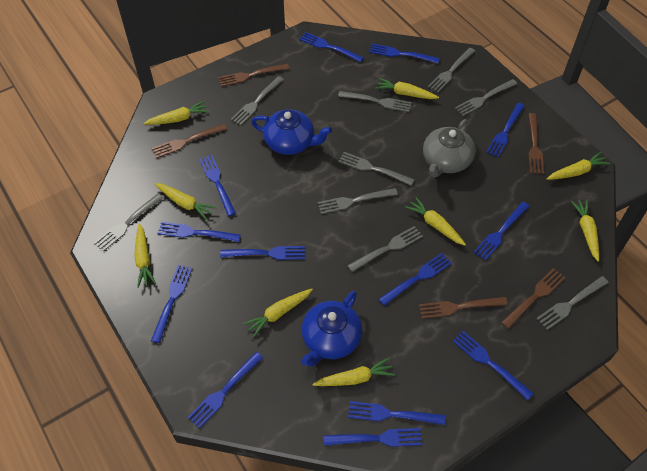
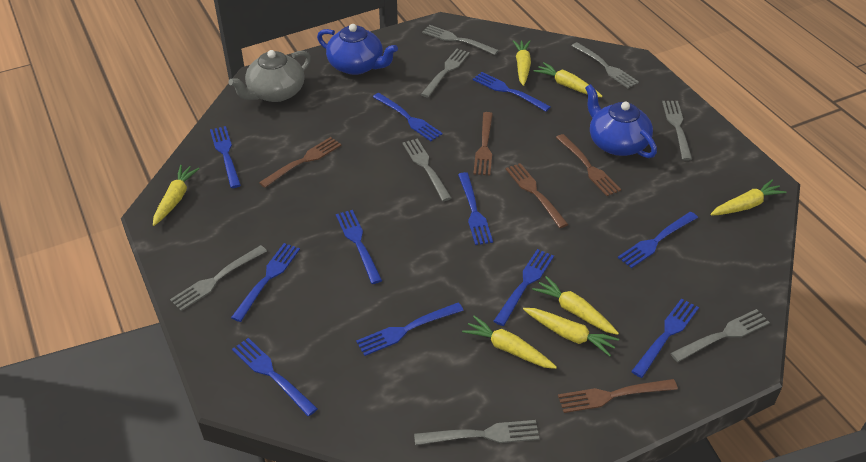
blue fork: 13 -> 11
grey fork: 9 -> 8
yellow carrot: 9 -> 7

